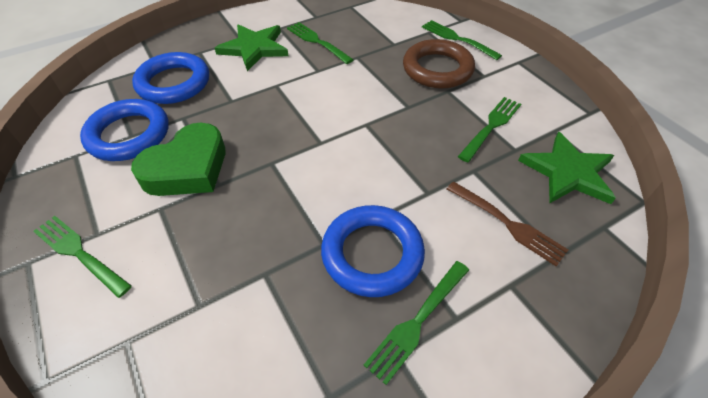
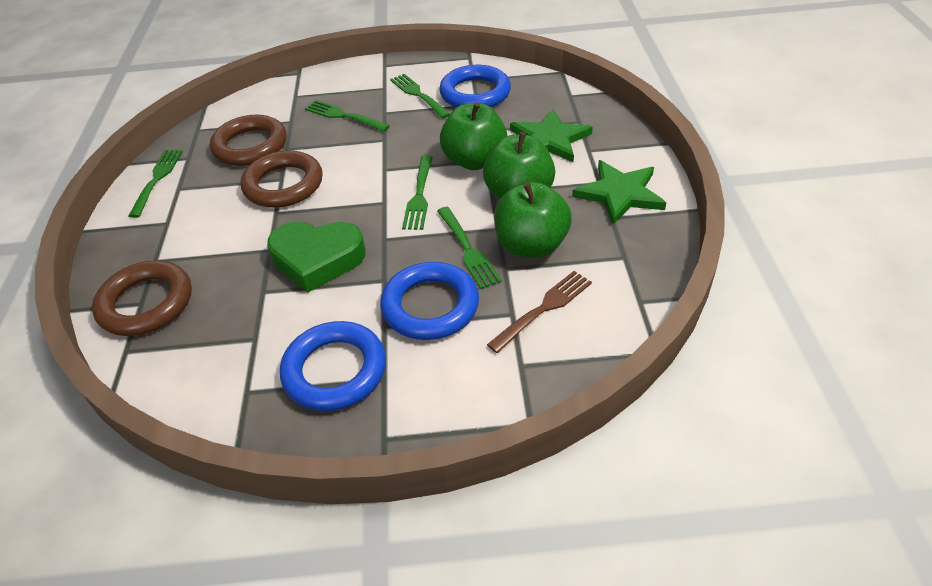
brown ring: 1 -> 3
green apple: 0 -> 3

